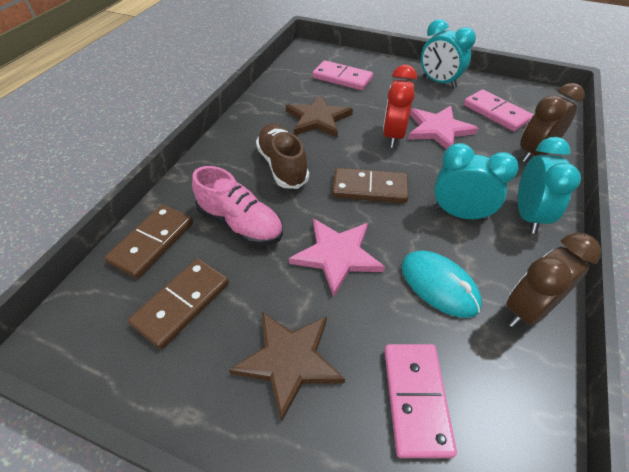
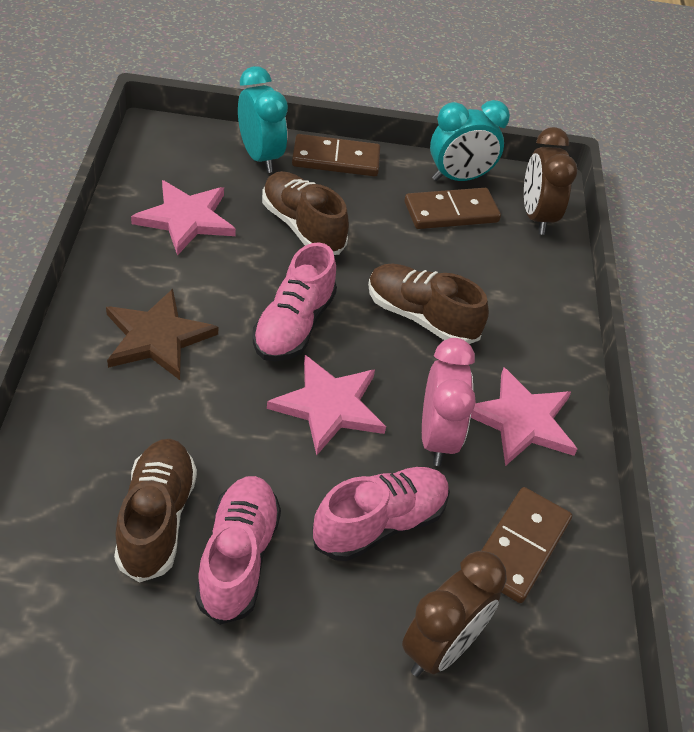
brown shoe: 1 -> 3
brown star: 2 -> 1
pink clock: 0 -> 1
pink domino: 3 -> 0
pink shoe: 1 -> 3
pink star: 2 -> 3
red clock: 1 -> 0
turquoise clock: 3 -> 2
turquoise mouse: 1 -> 0

